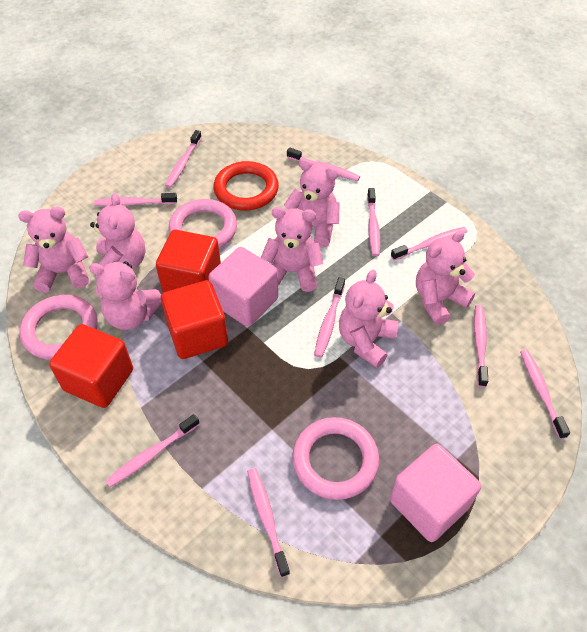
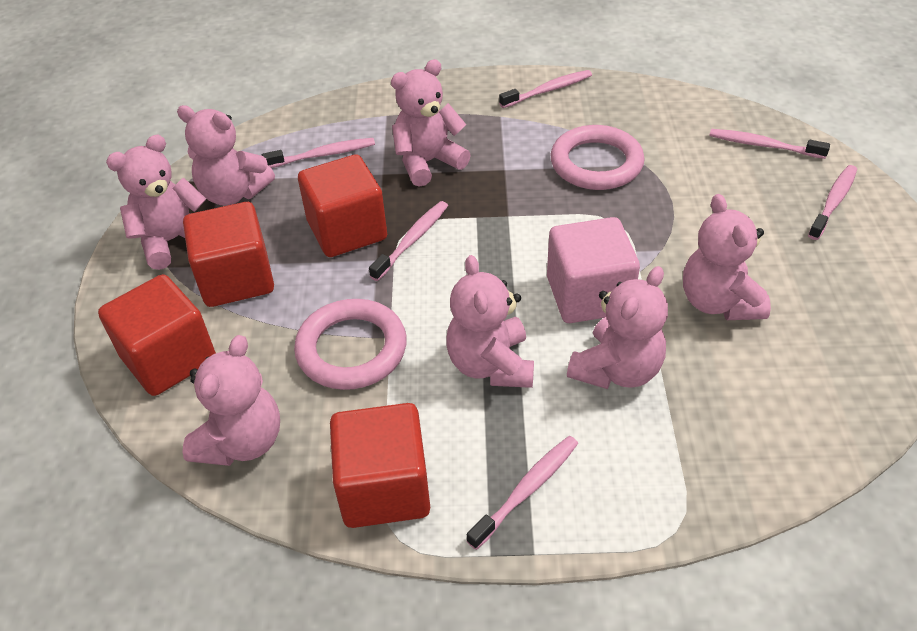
pink cube: 2 -> 1
pink ring: 3 -> 2
pink toothbrush: 10 -> 6
red cube: 3 -> 4
red ring: 1 -> 0

